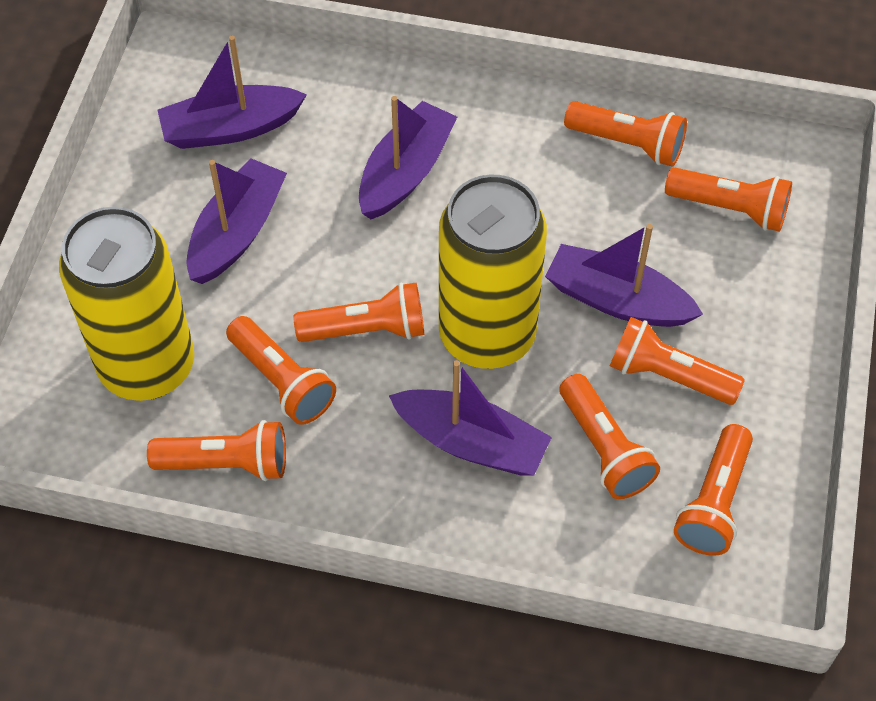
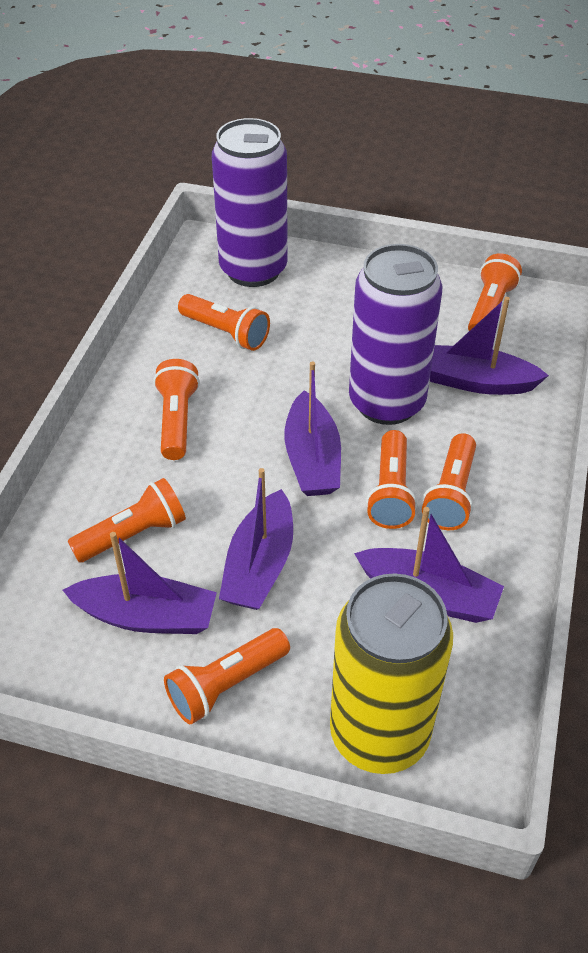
orange flashlight: 8 -> 7
purple can: 0 -> 2
yellow can: 2 -> 1

